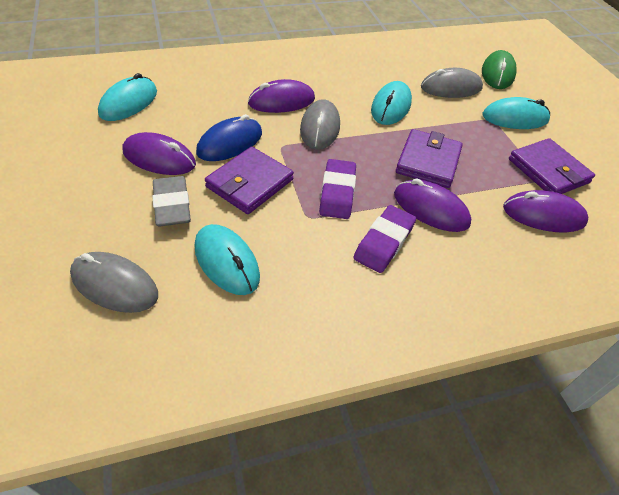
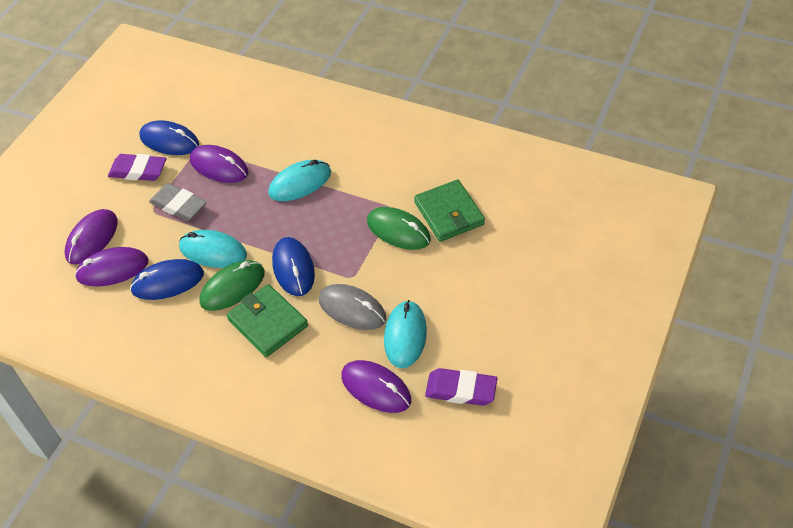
blue mouse: 1 -> 3
green mouse: 1 -> 2
green wallet: 0 -> 2
grey mouse: 3 -> 1
purple wallet: 3 -> 0
turquoise mouse: 4 -> 3

